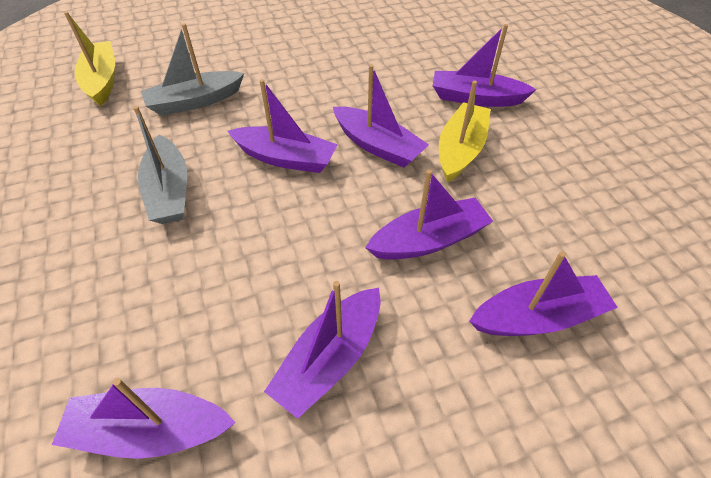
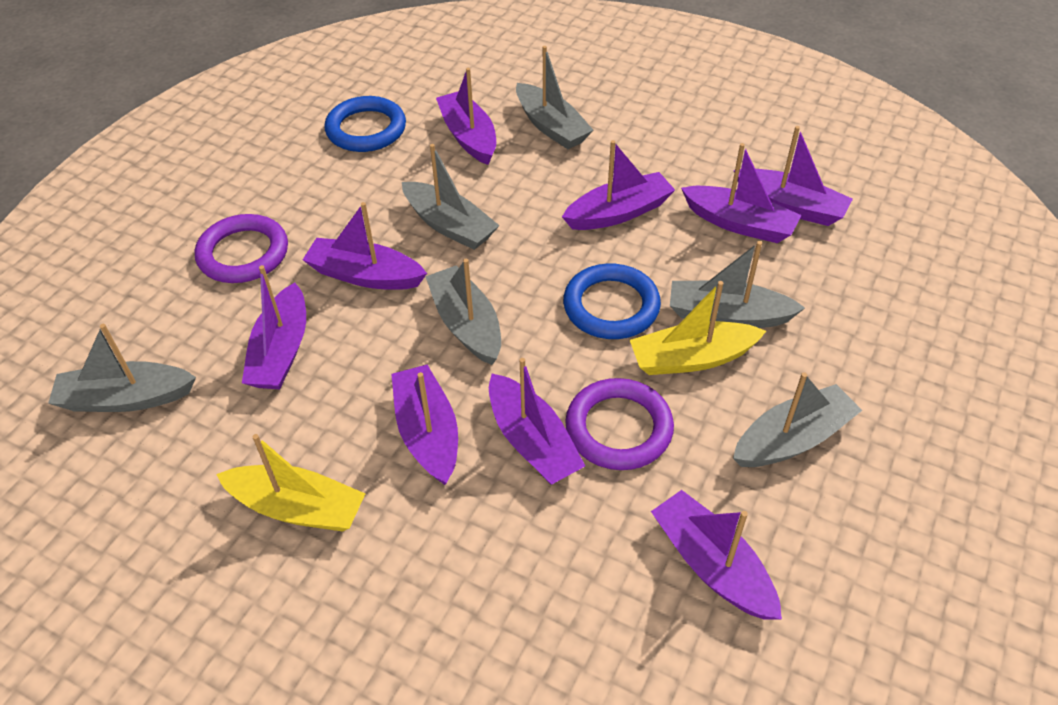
blue ring: 0 -> 2
grey boat: 2 -> 6
purple boat: 7 -> 9
purple ring: 0 -> 2

